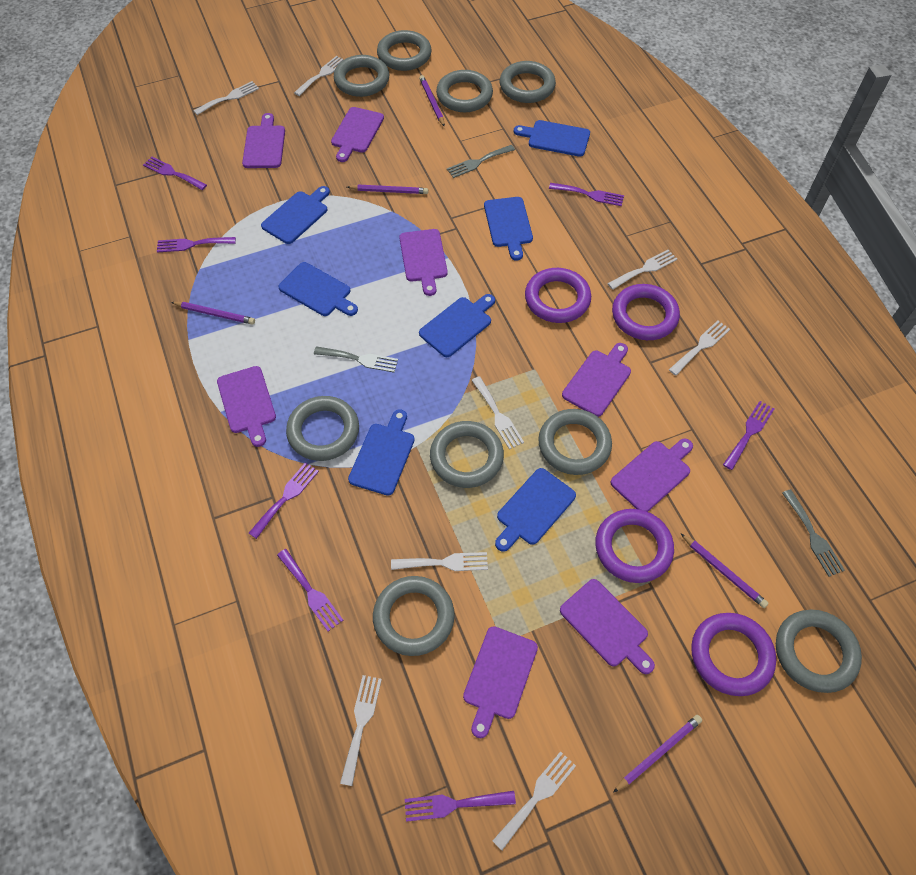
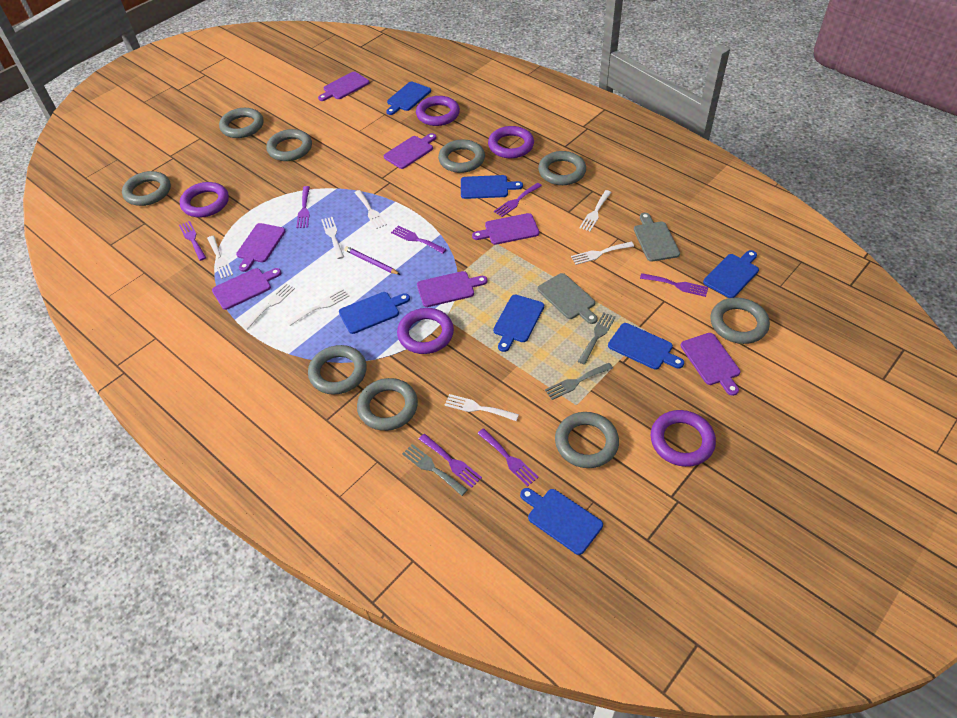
grey cutting board: 0 -> 2
purple cutting board: 8 -> 7
purple pencil: 5 -> 1
purple ring: 4 -> 5

